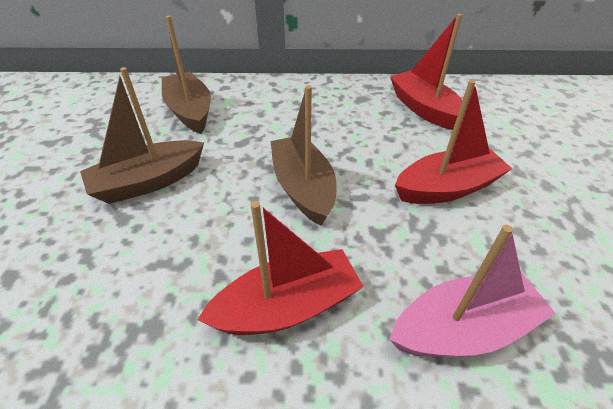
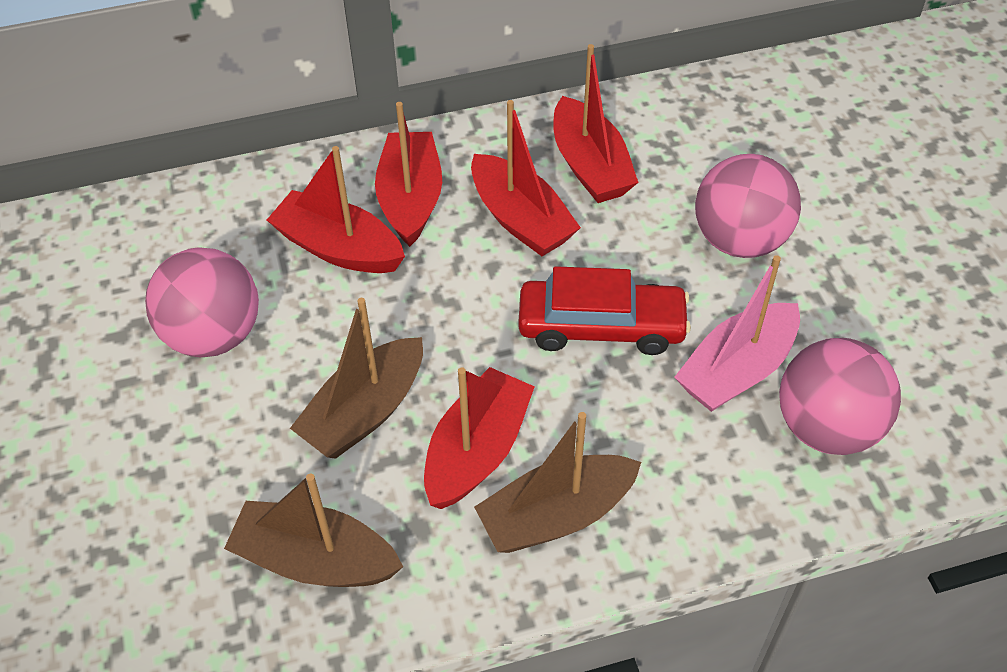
pink ball: 0 -> 3
red boat: 3 -> 5
red car: 0 -> 1

